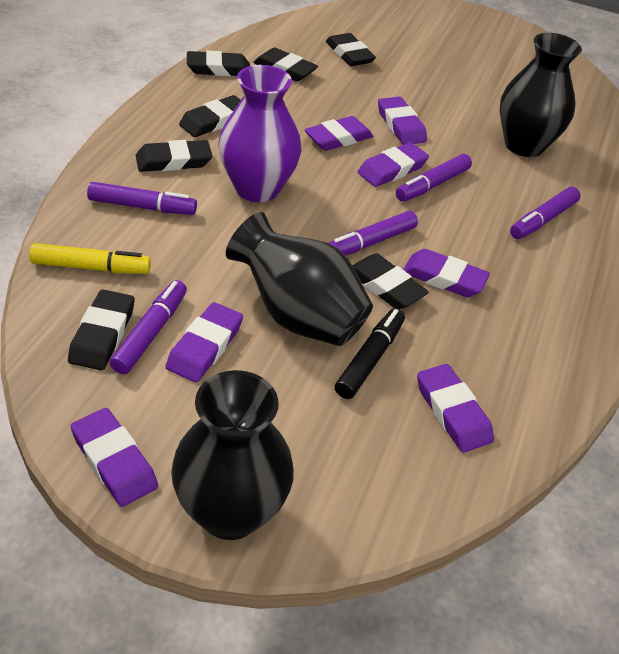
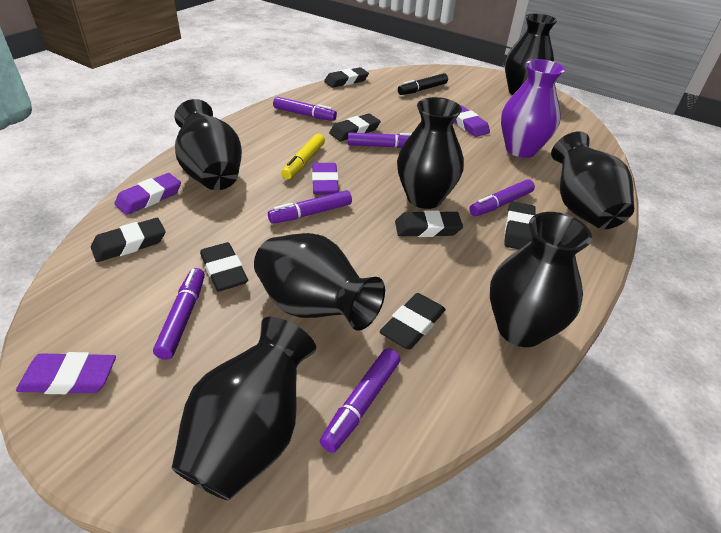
black vase: 3 -> 7
purple eraser: 7 -> 4
purple marker: 5 -> 6

